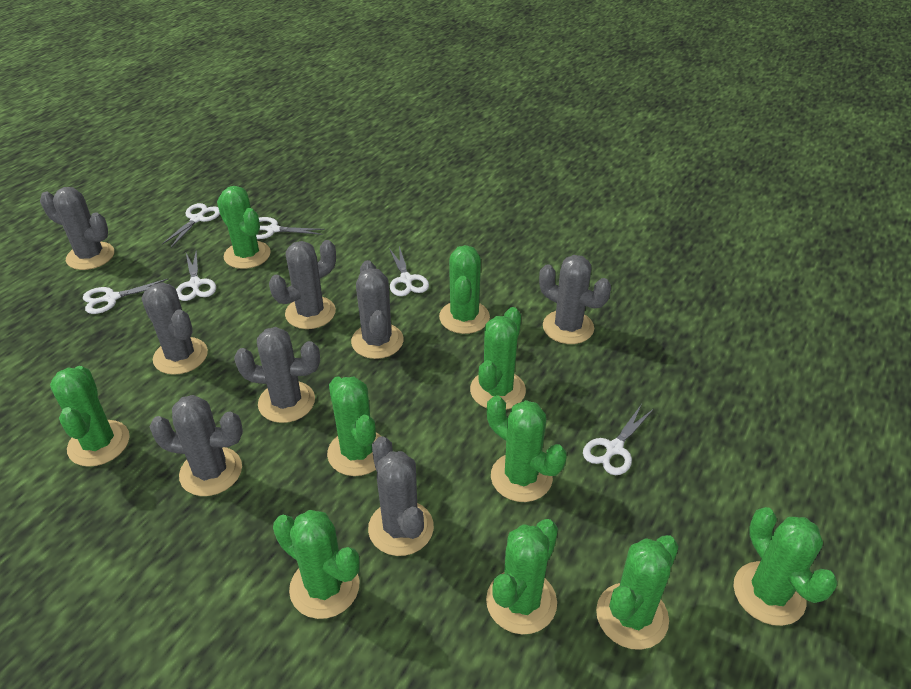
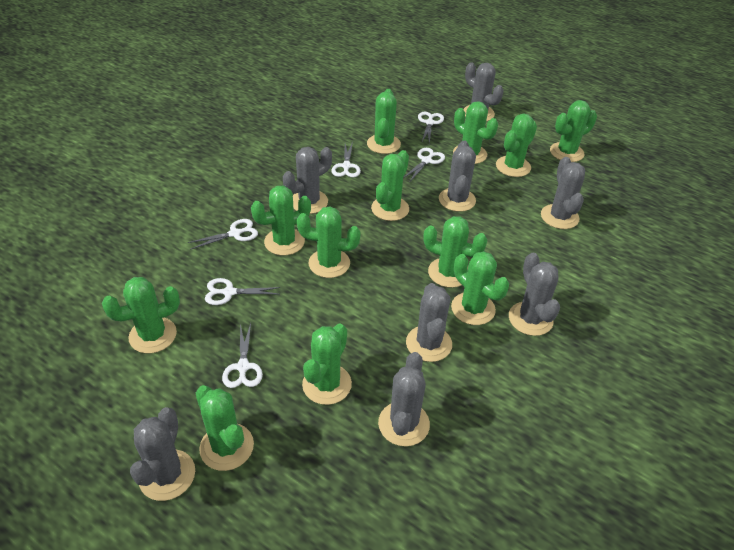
green cactus: 10 -> 12

